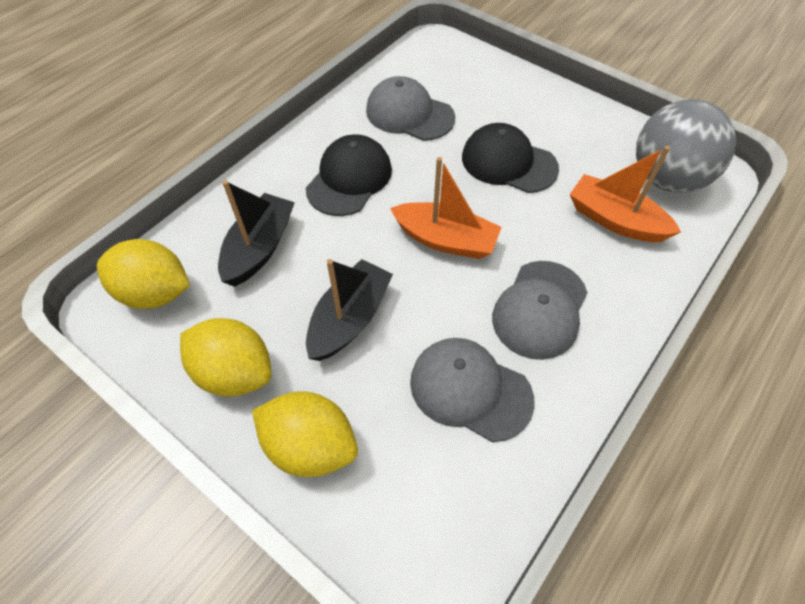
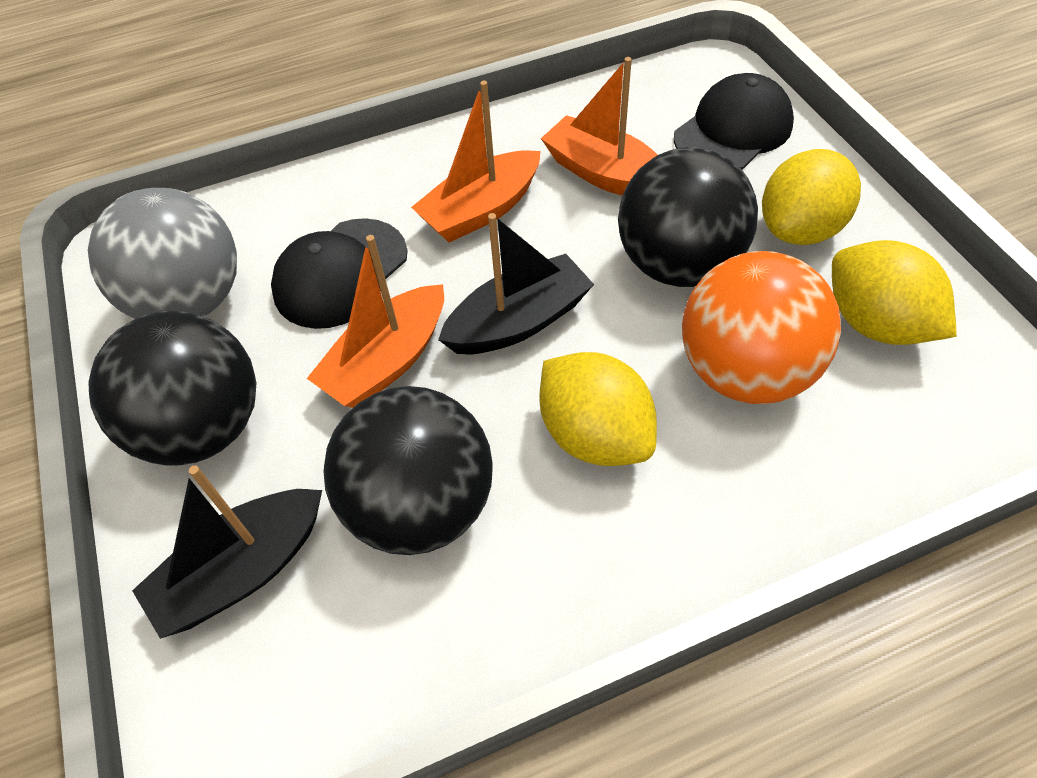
black ball: 0 -> 3
grey cap: 3 -> 0
orange ball: 0 -> 1
orange boat: 2 -> 3

